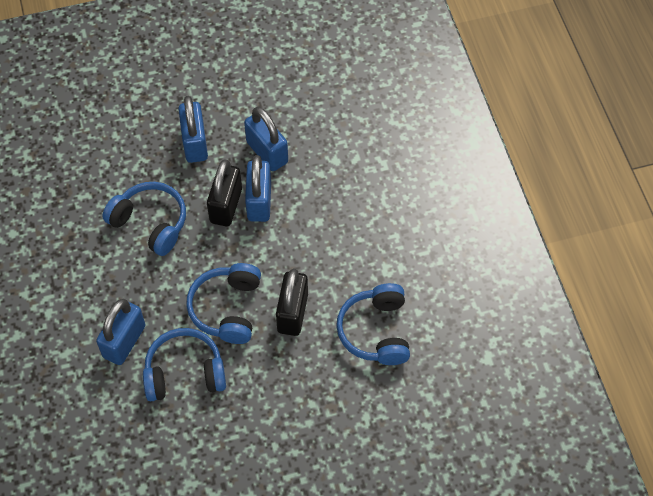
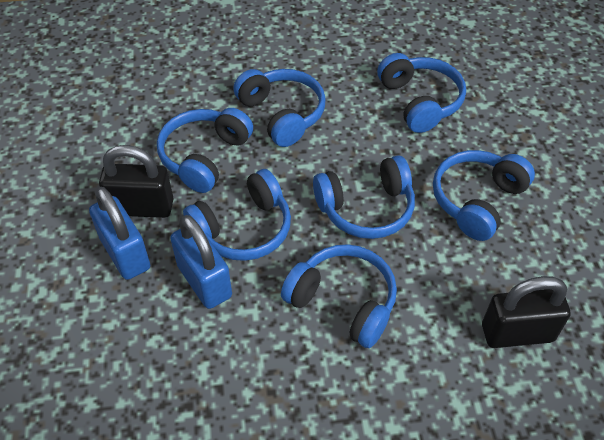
blue headphones: 4 -> 7
blue padlock: 4 -> 2

